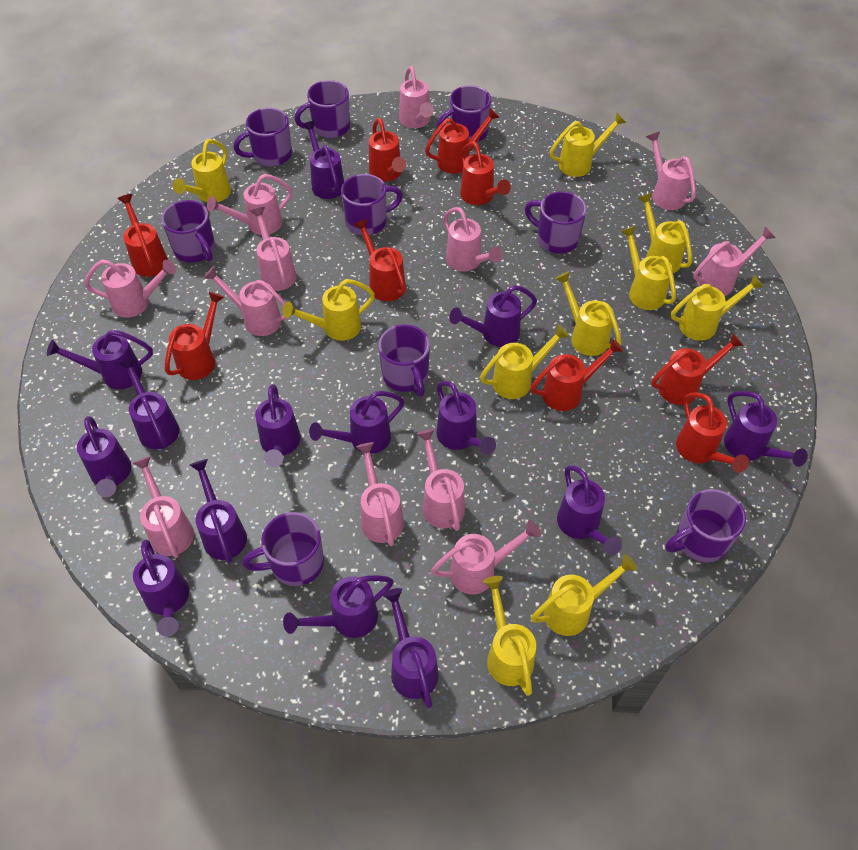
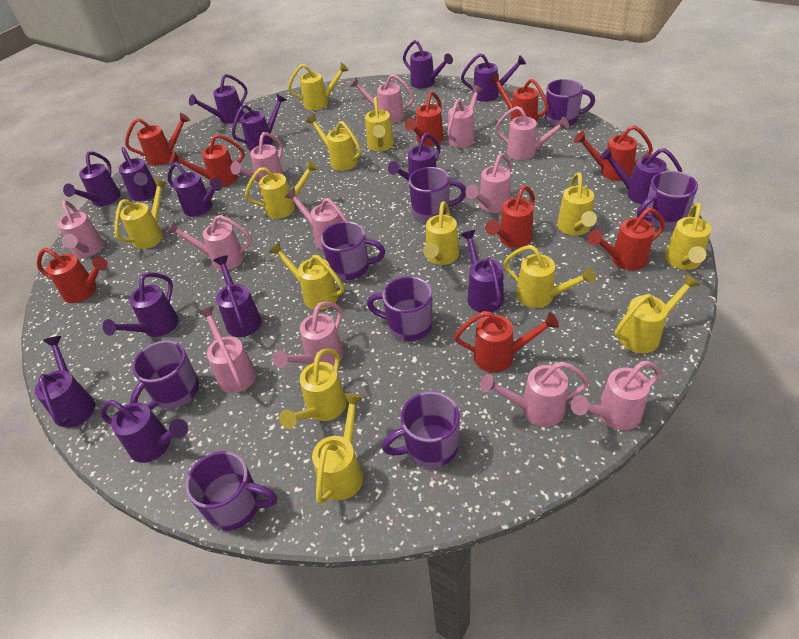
purple mug: 9 -> 8
yellow watering can: 10 -> 13

